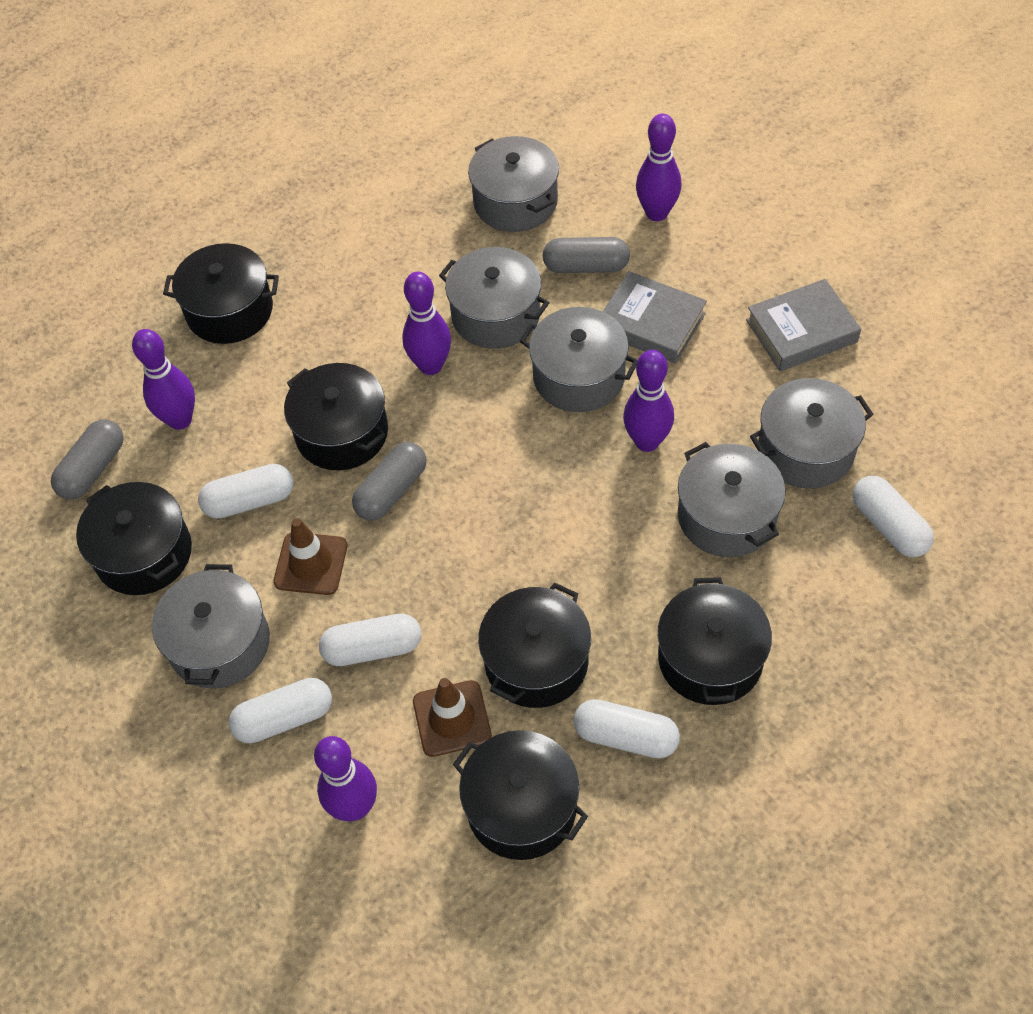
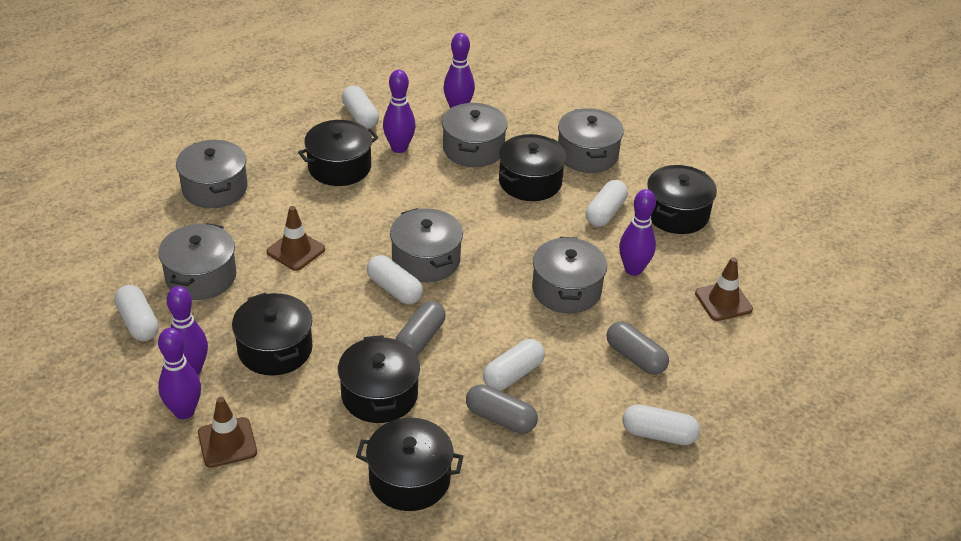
brown traffic cone: 2 -> 3
grey book: 2 -> 0
white capsule: 5 -> 6

